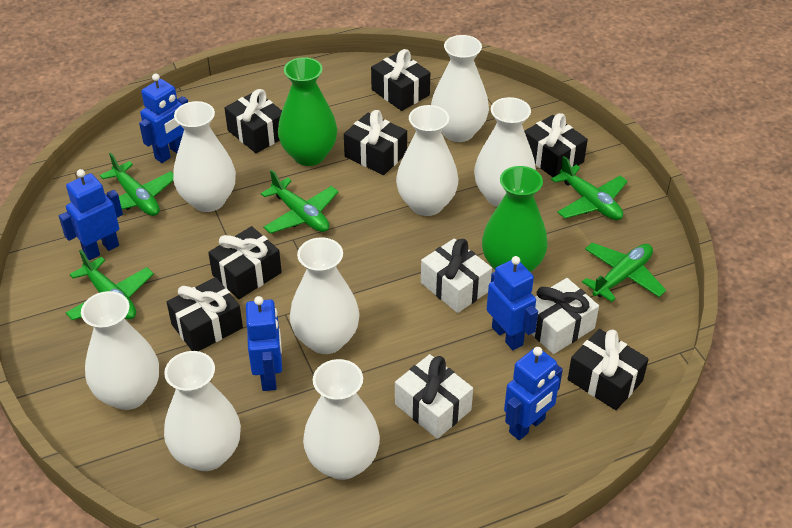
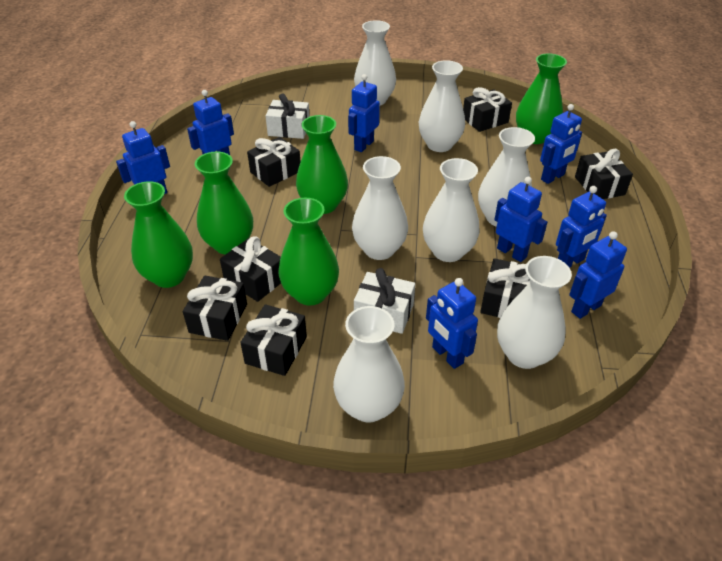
blue robot: 5 -> 8
green plane: 5 -> 0
green vase: 2 -> 5
white gift: 3 -> 2
white vase: 8 -> 7

